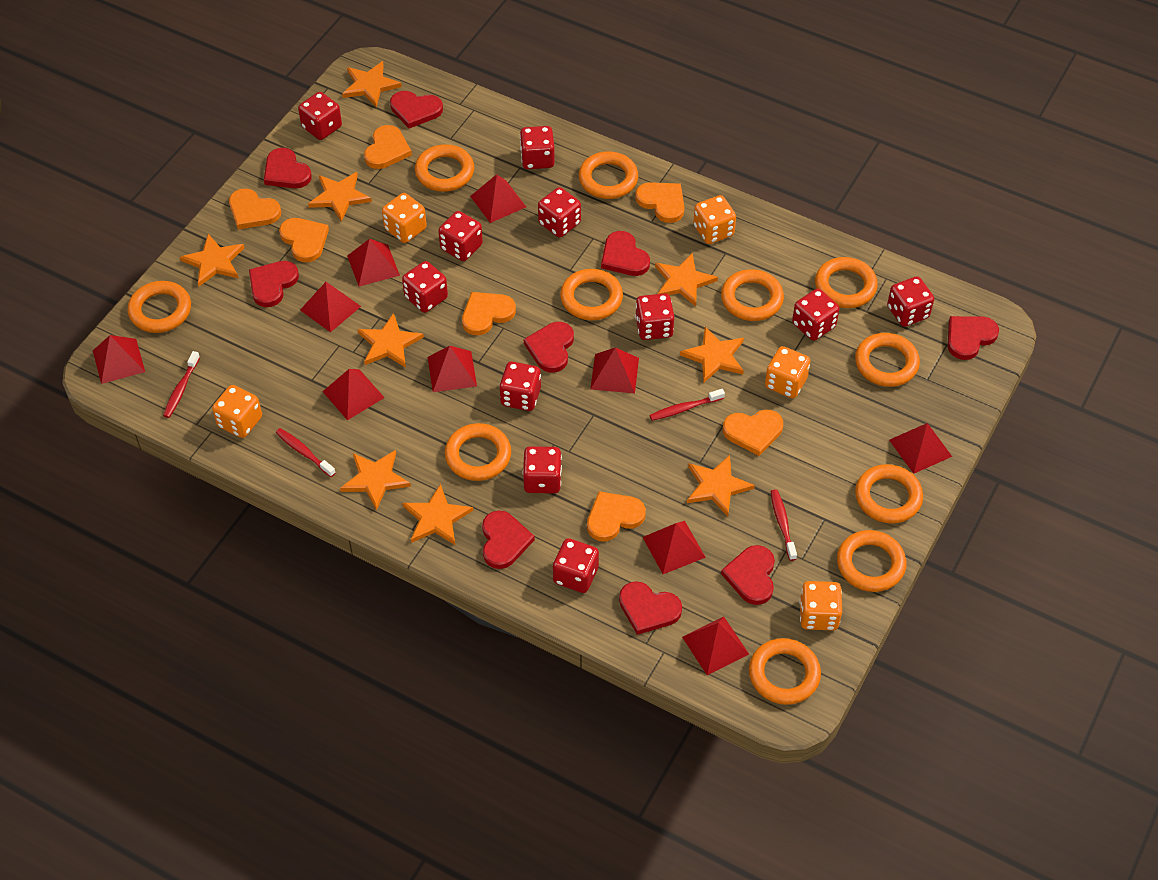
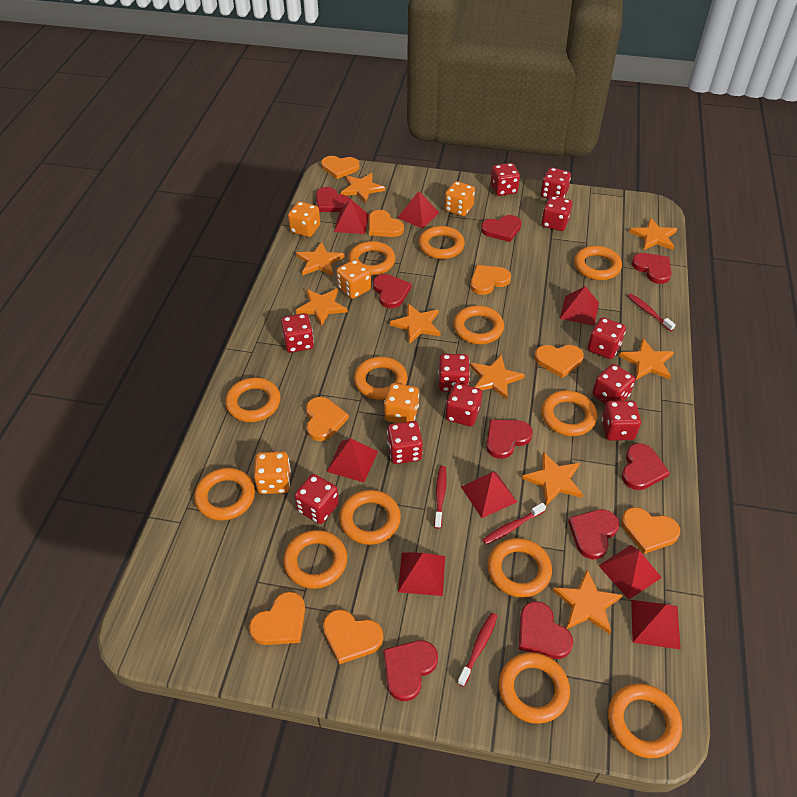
orange heart: 7 -> 8
orange ring: 11 -> 13
red pyramid: 10 -> 8

